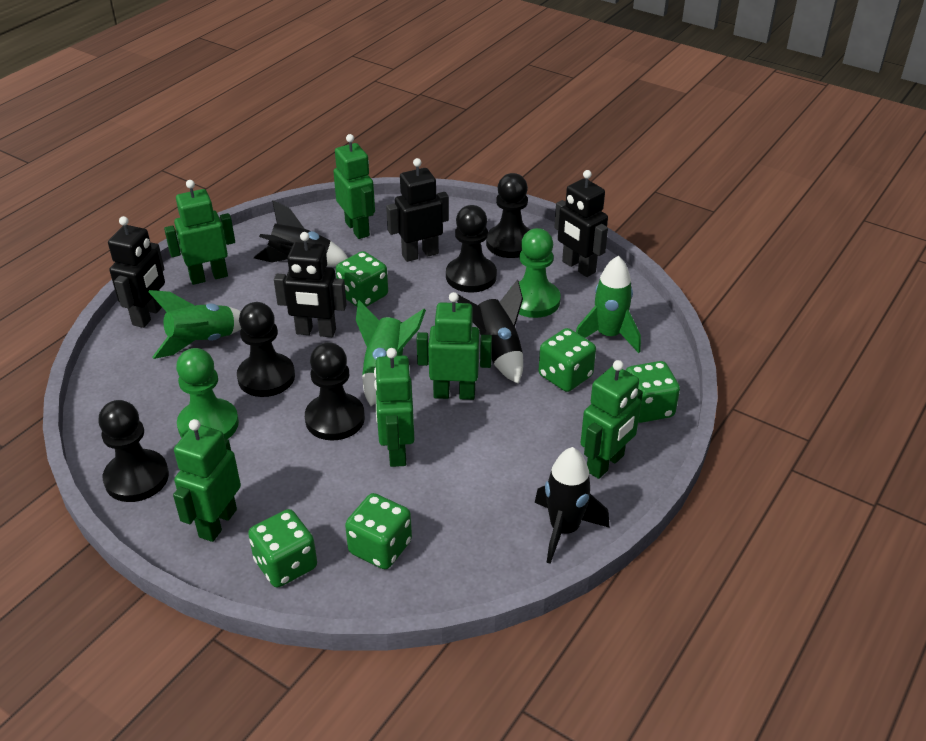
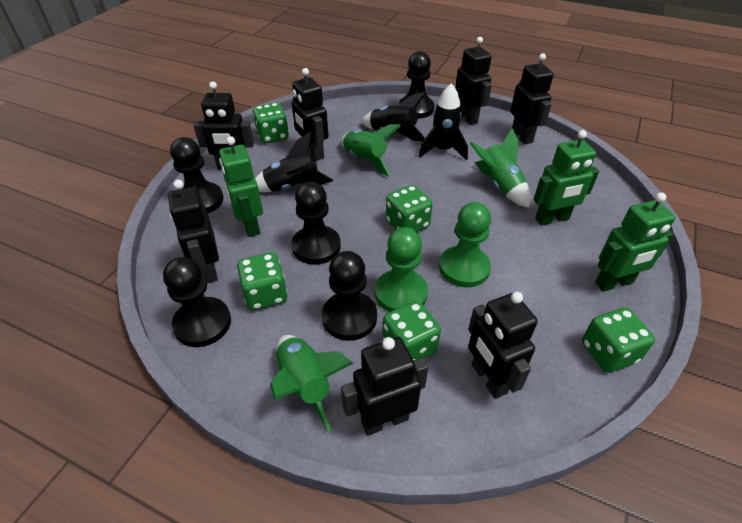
black robot: 4 -> 7
green robot: 6 -> 3

